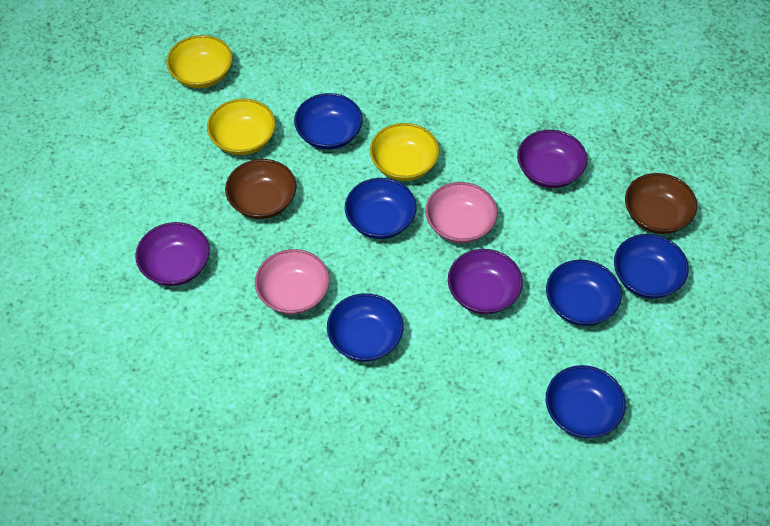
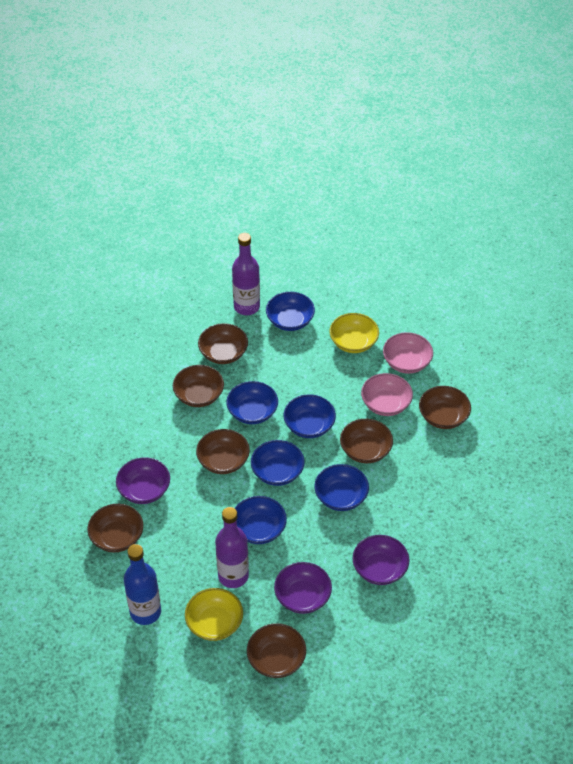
blue bottle: 0 -> 1
brown bowl: 2 -> 7
purple bottle: 0 -> 2
yellow bowl: 3 -> 2

